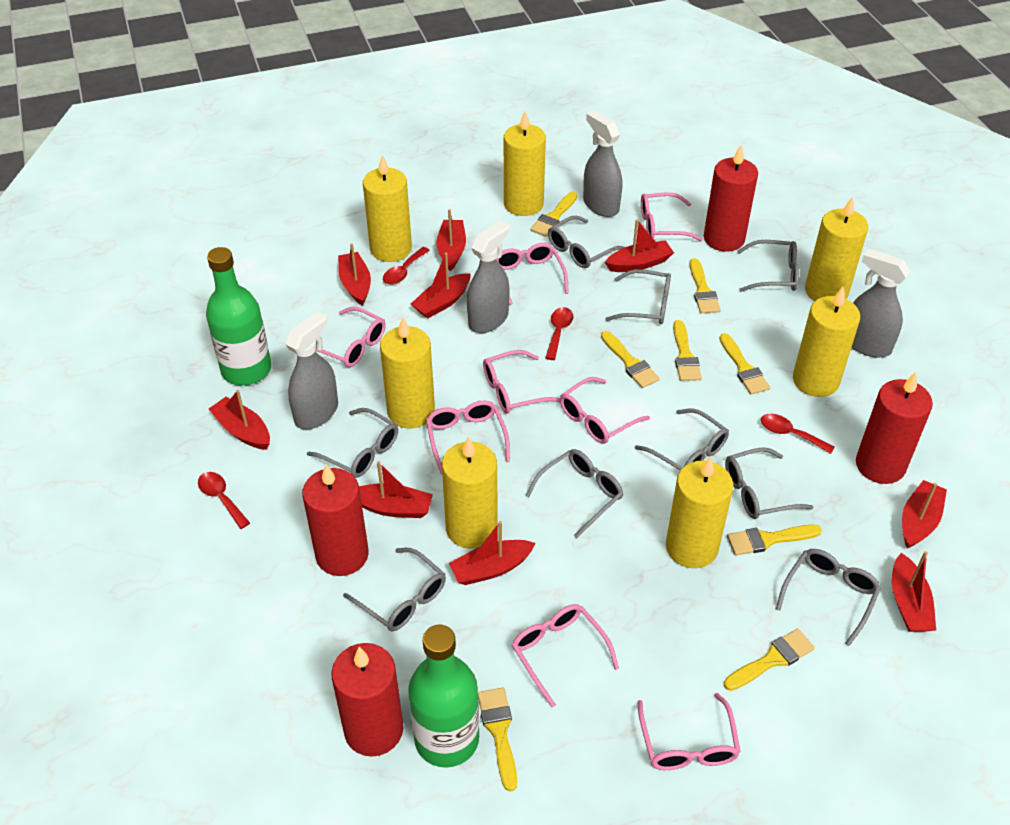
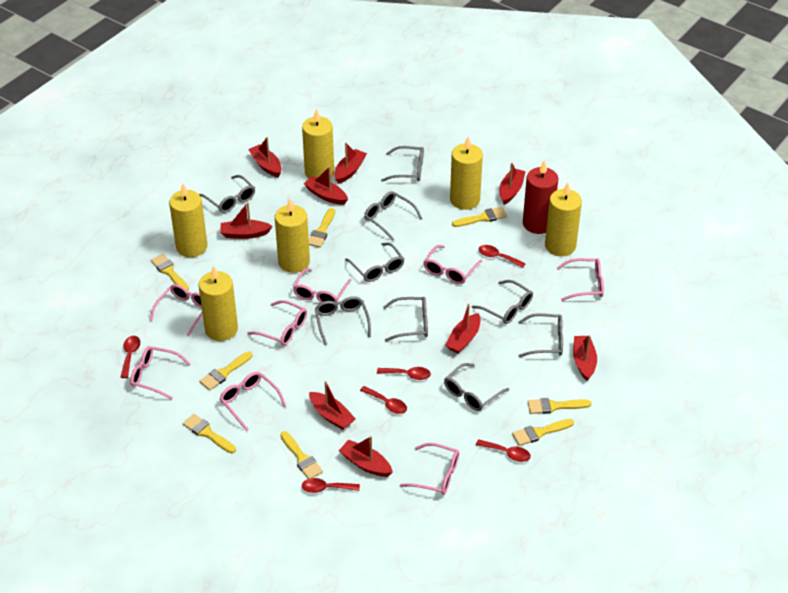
green bottle: 2 -> 0
grey spray bottle: 4 -> 0
red candle: 4 -> 1
red spoon: 4 -> 6
yellow candle: 7 -> 6

